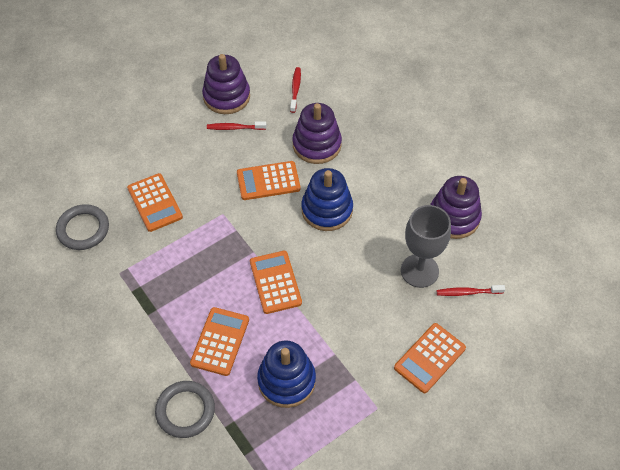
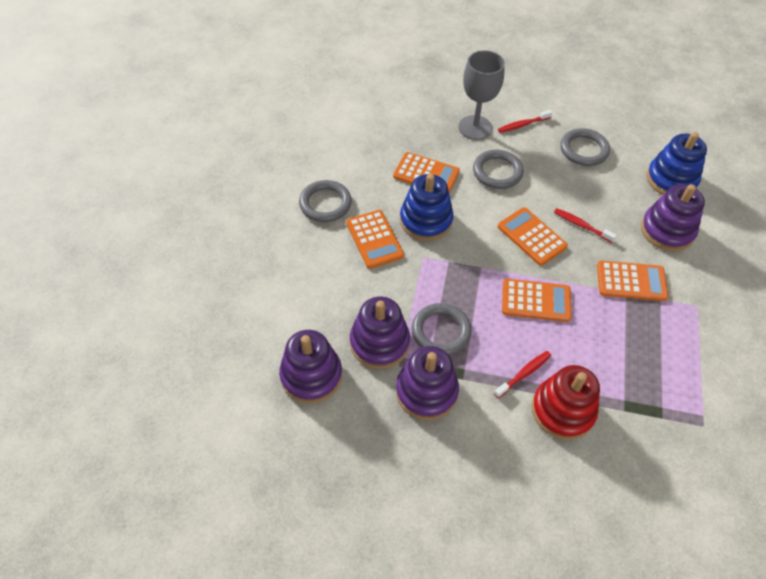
grey ring: 2 -> 4
purple stacking toy: 3 -> 4
red stacking toy: 0 -> 1

